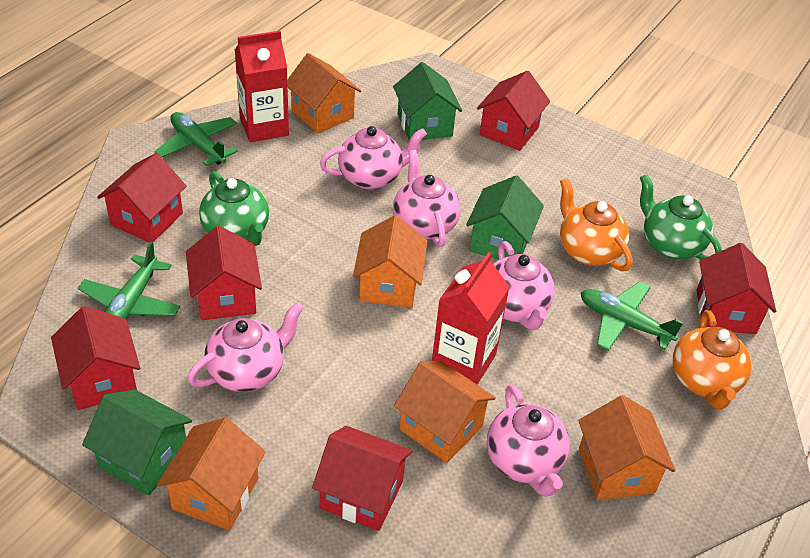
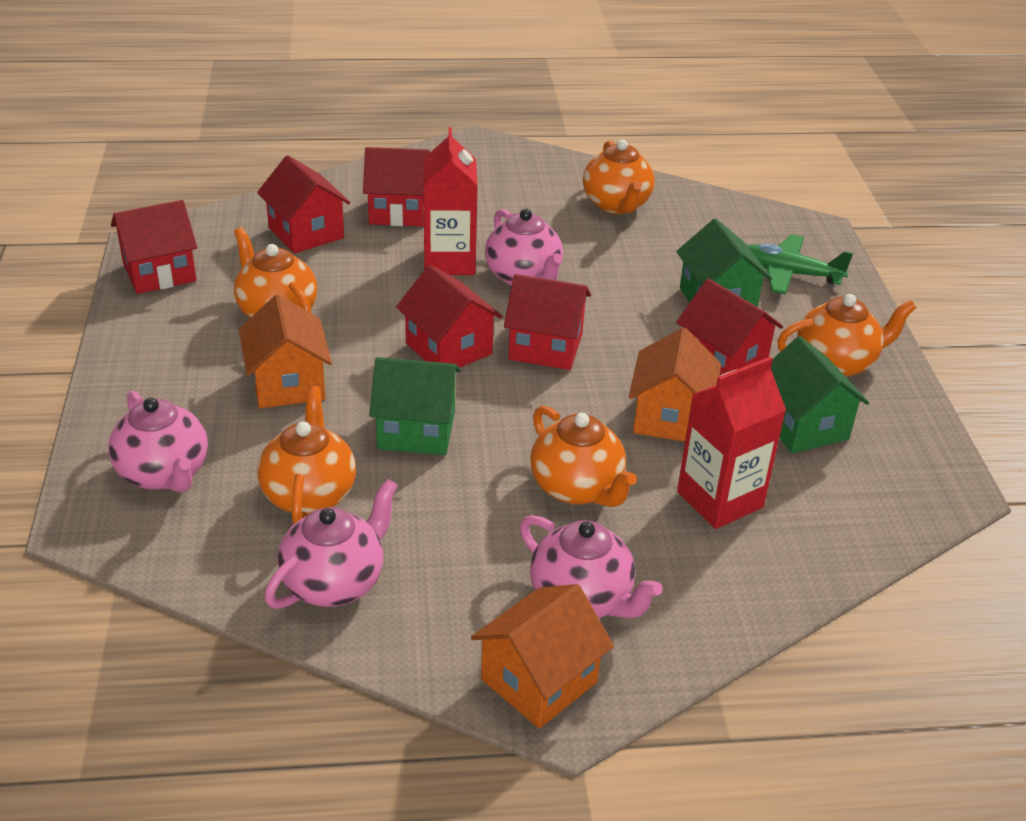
green plane: 3 -> 1
green teapot: 2 -> 0
orange house: 5 -> 3
orange teapot: 2 -> 5
pink teapot: 5 -> 4

